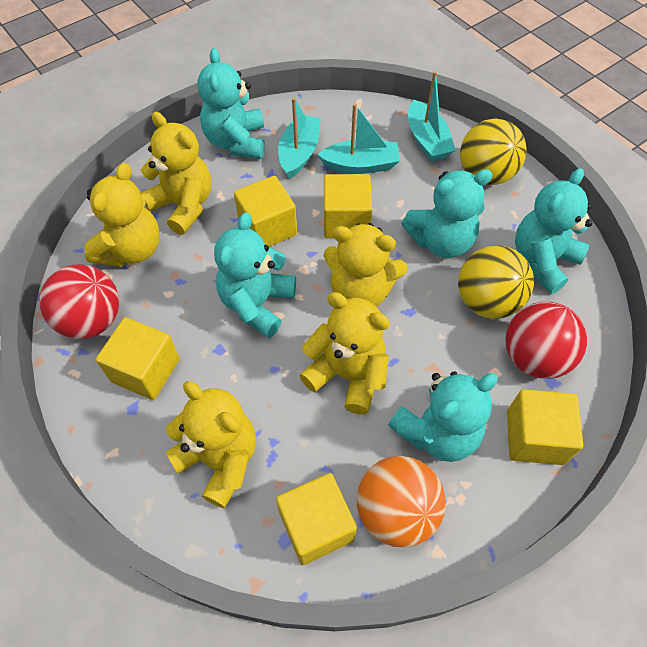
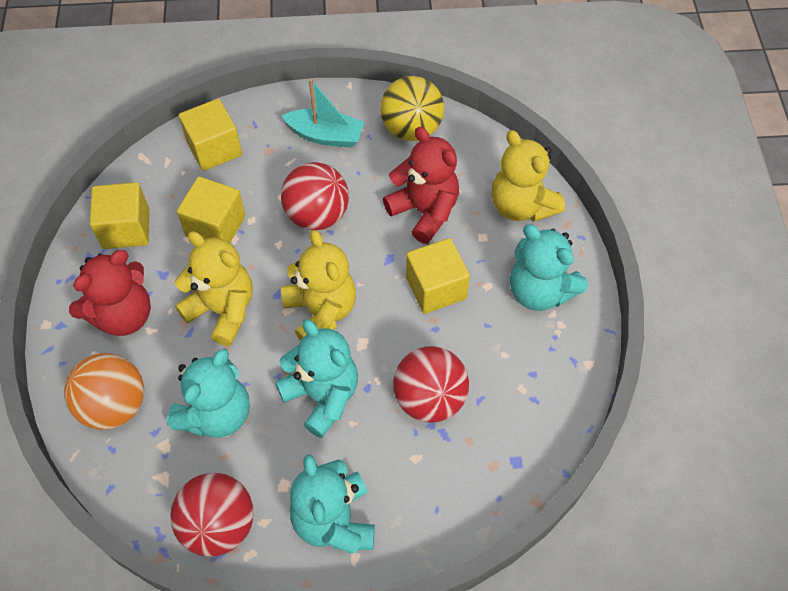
red ball: 2 -> 3
red teddy bear: 0 -> 2
turquoise boat: 3 -> 1
turquoise teddy bear: 5 -> 4
yellow ball: 2 -> 1
yellow cube: 5 -> 4
yellow teddy bear: 5 -> 3

